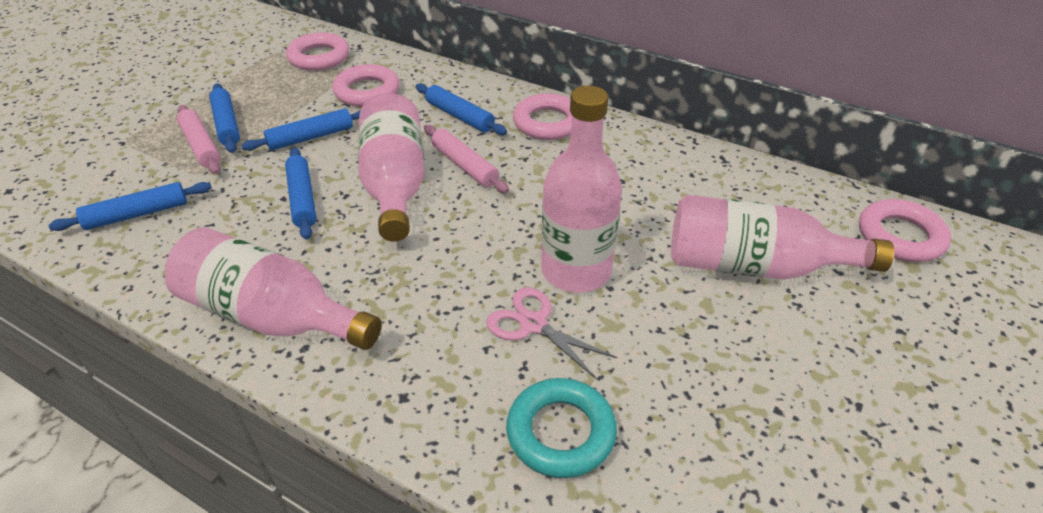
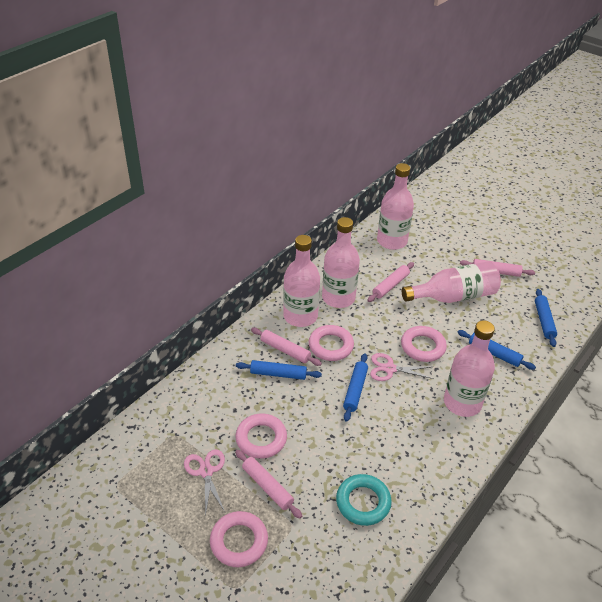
blue rolling pin: 5 -> 4
pink bottle: 4 -> 5
pink rolling pin: 2 -> 4
pink scissors: 1 -> 2

